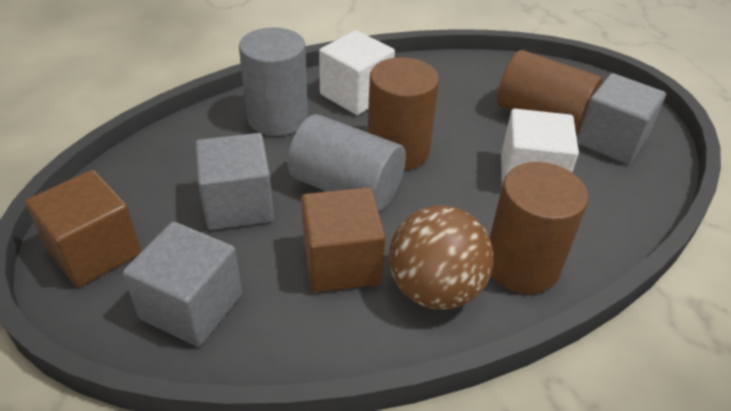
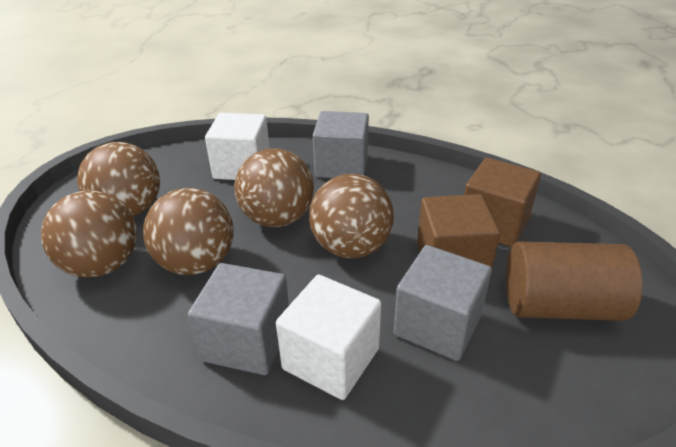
brown ball: 1 -> 5
brown cylinder: 3 -> 1
grey cylinder: 2 -> 0

